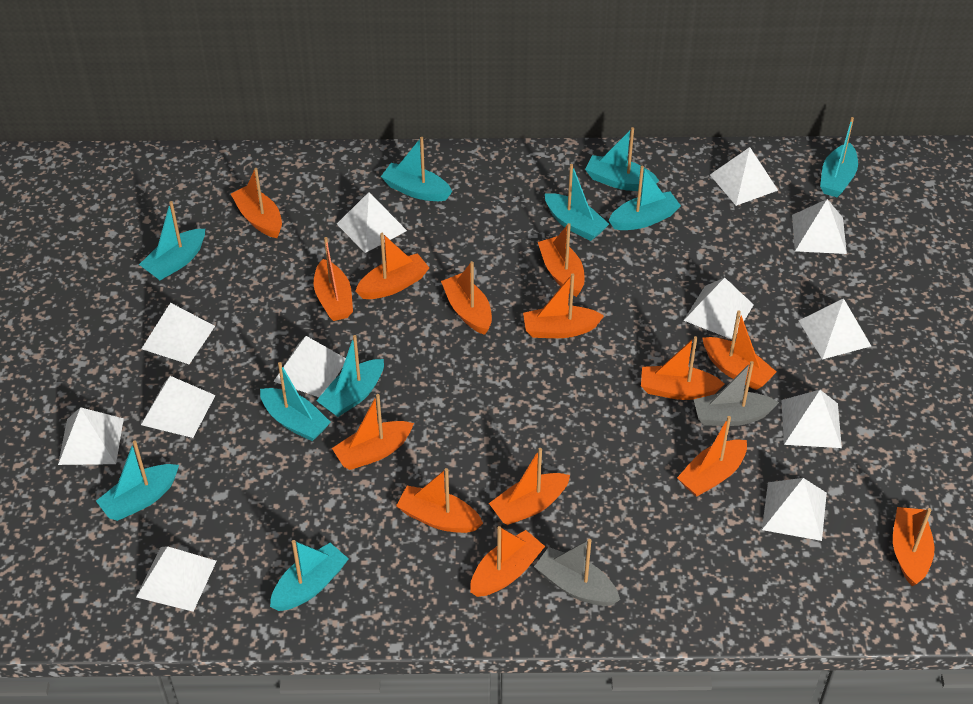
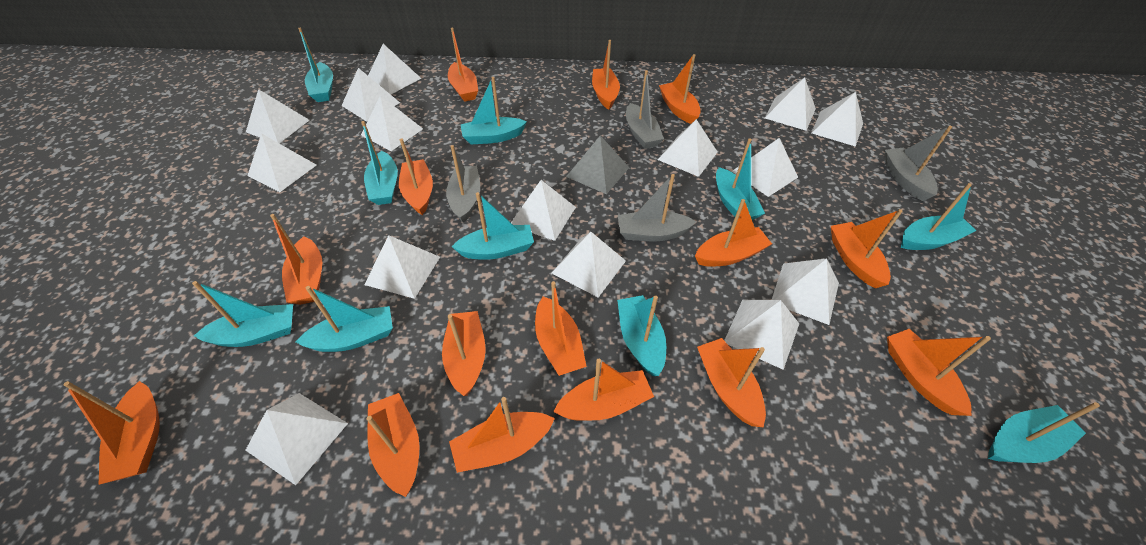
grey boat: 2 -> 4
grey pyramid: 0 -> 1
orange boat: 14 -> 15
white pyramid: 12 -> 15

